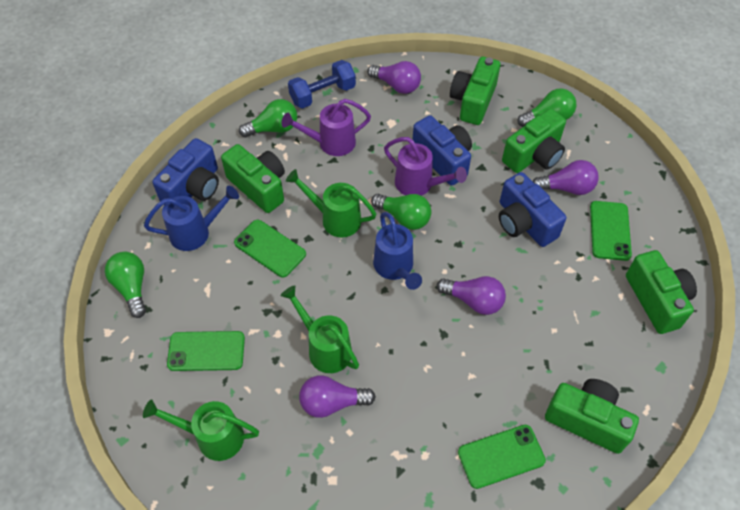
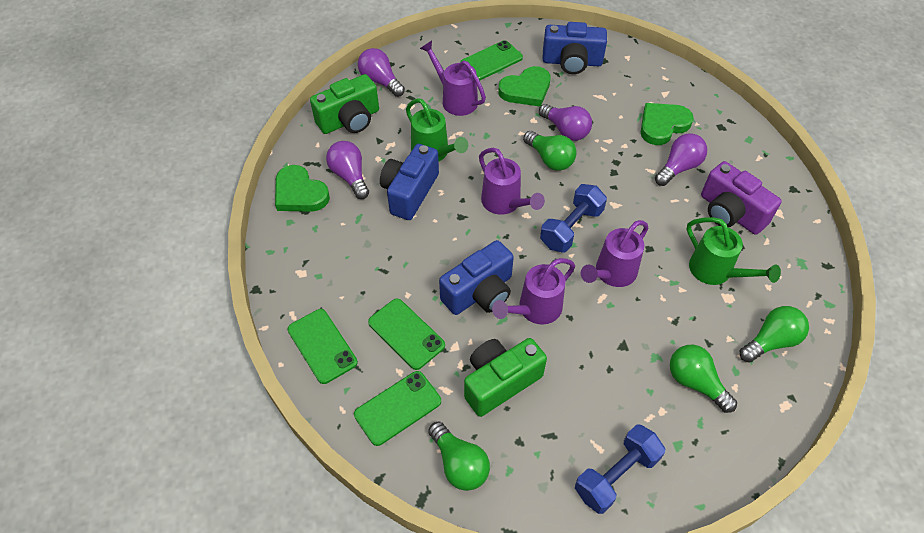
blue dumbbell: 1 -> 2
blue watering can: 2 -> 0
green camera: 5 -> 2
green heart: 0 -> 3
green watering can: 3 -> 2
purple camera: 0 -> 1
purple watering can: 2 -> 4

